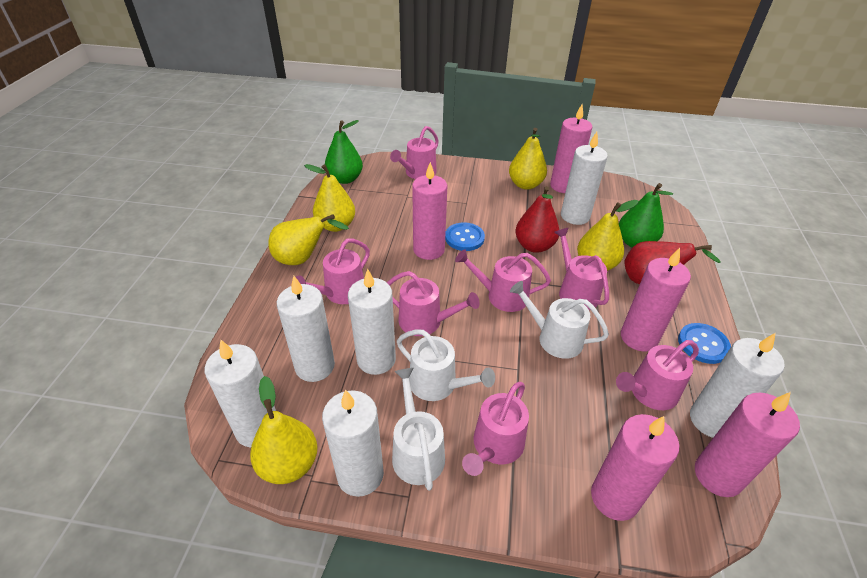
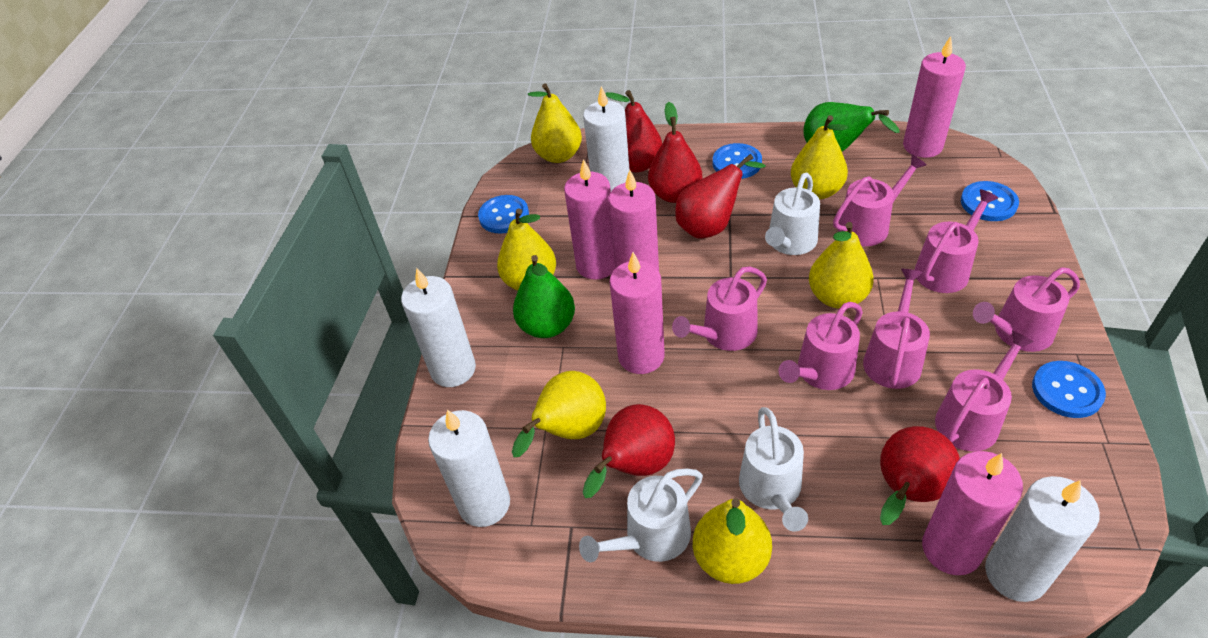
blue button: 2 -> 4
red pear: 2 -> 5
white candle: 6 -> 4
yellow pear: 5 -> 6

